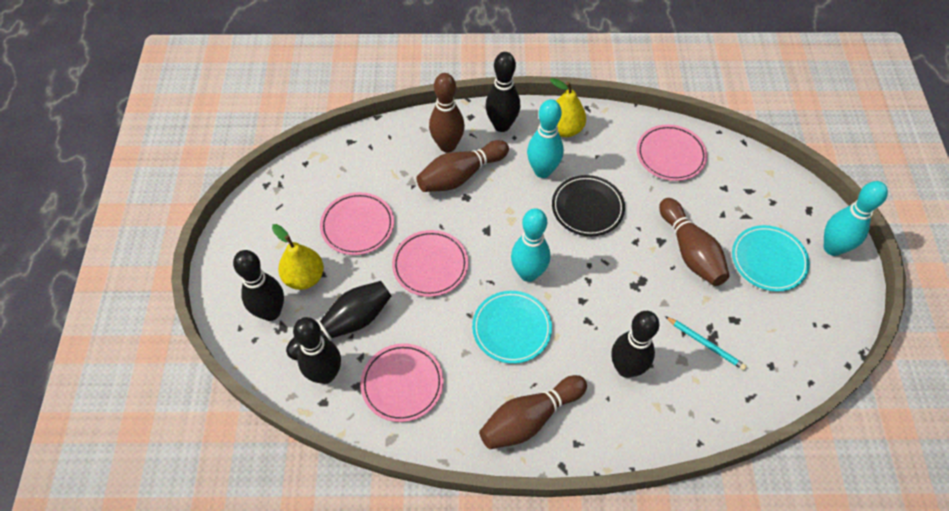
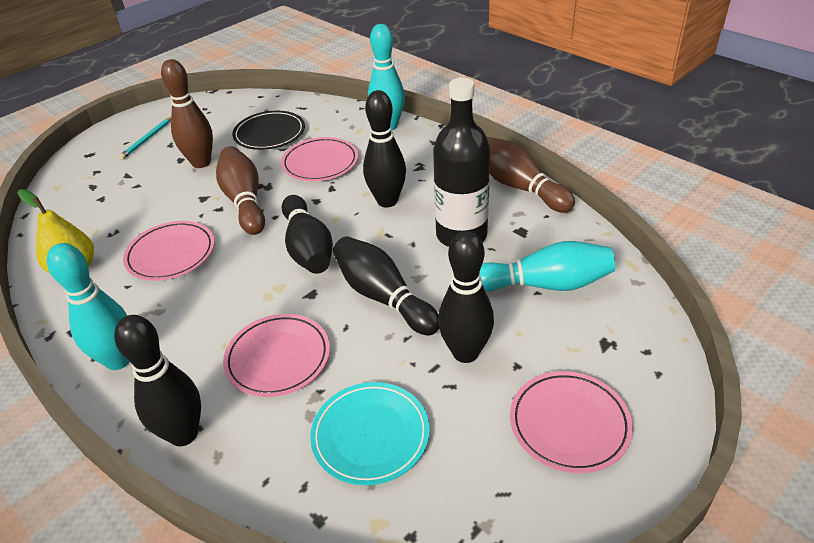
black bottle: 0 -> 1
brown bowling pin: 4 -> 3
turquoise plate: 2 -> 1
yellow pear: 2 -> 1

